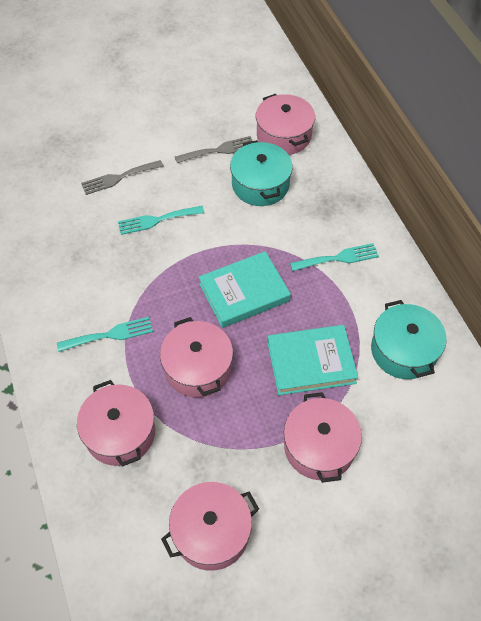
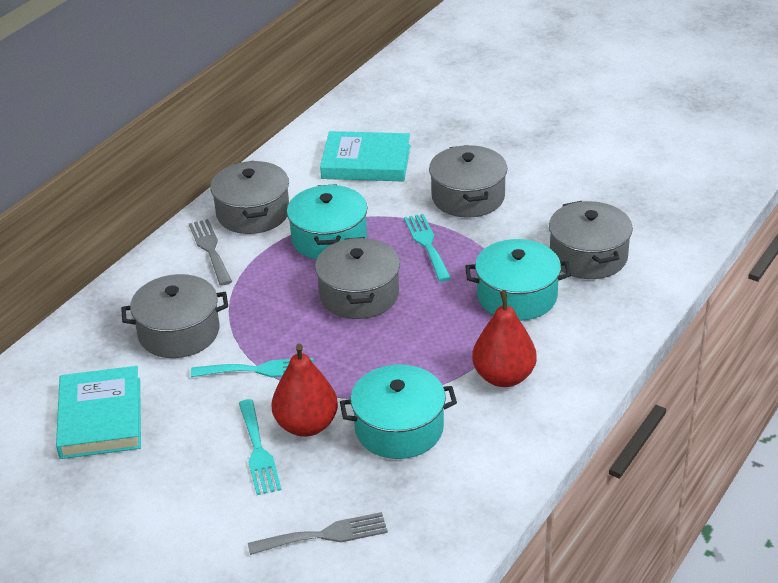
grey pot: 0 -> 5
pink pot: 5 -> 0
red pear: 0 -> 2
turquoise pot: 2 -> 3

